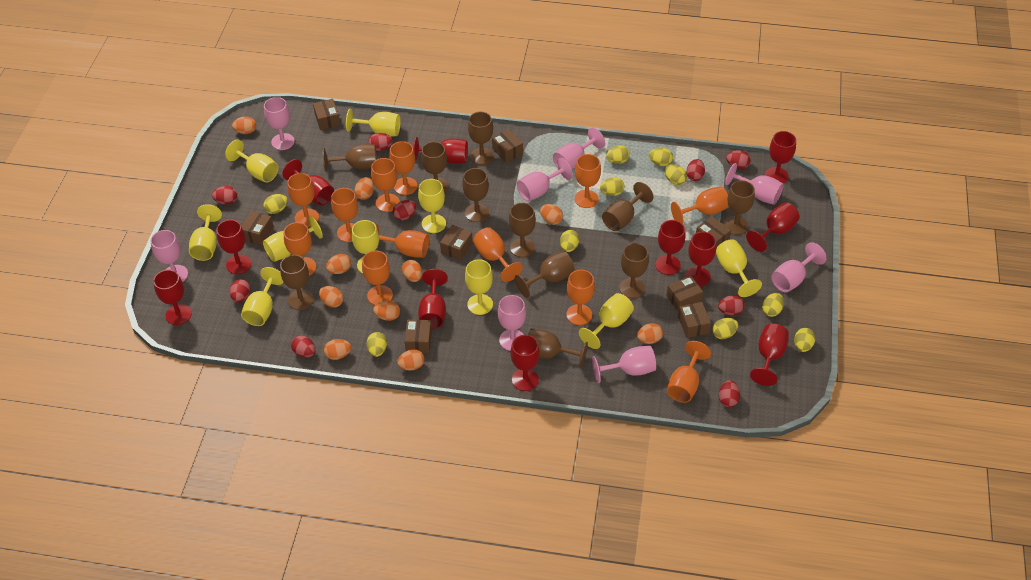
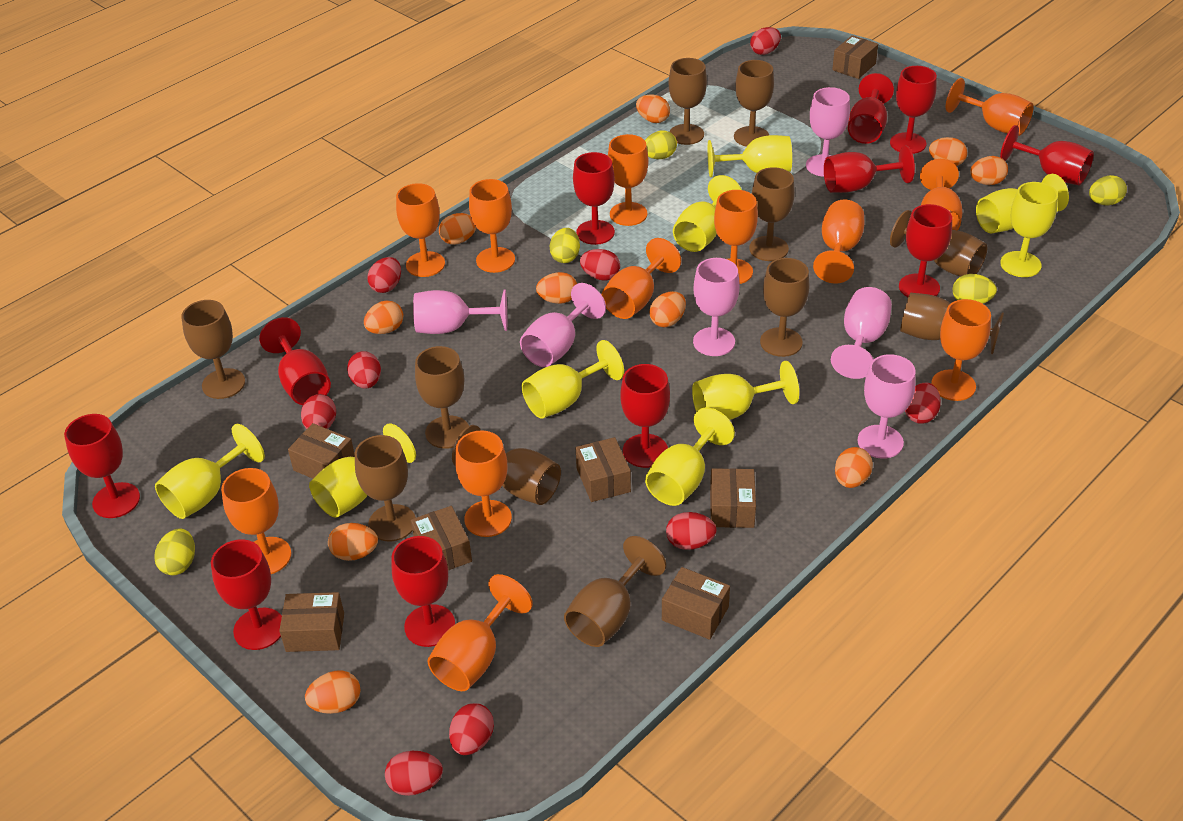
brown box: 8 -> 7
pink goblet: 8 -> 6
yellow egg: 10 -> 5
yellow goblet: 10 -> 9

